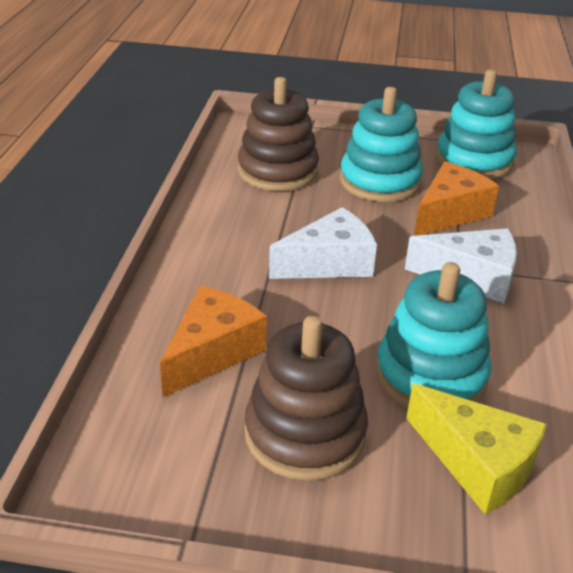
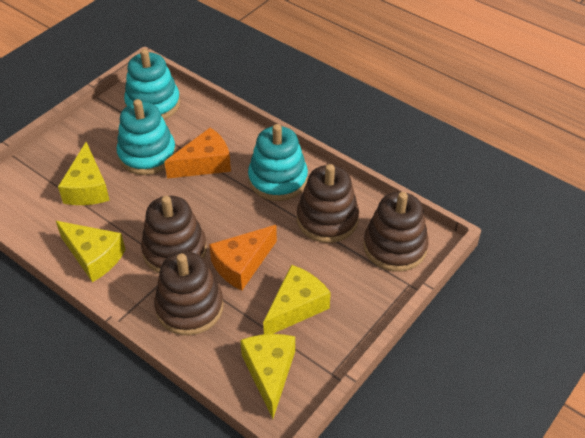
brown stacking toy: 2 -> 4
white cheese: 2 -> 0
yellow cheese: 1 -> 4

